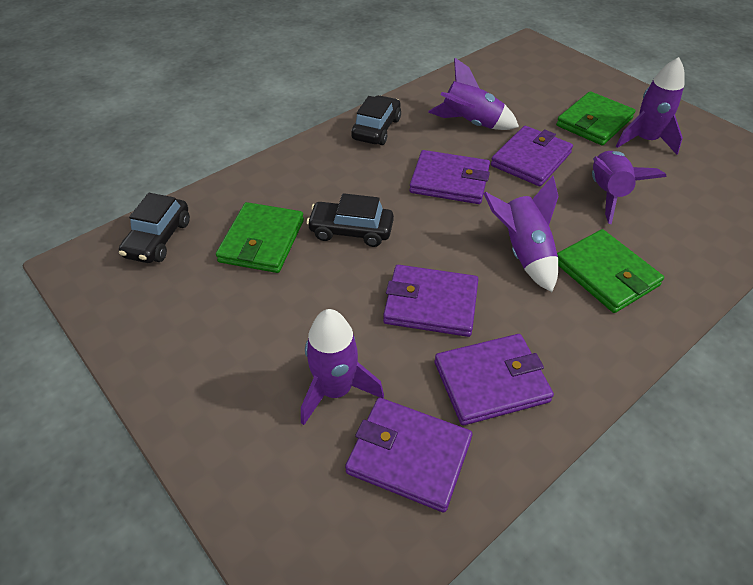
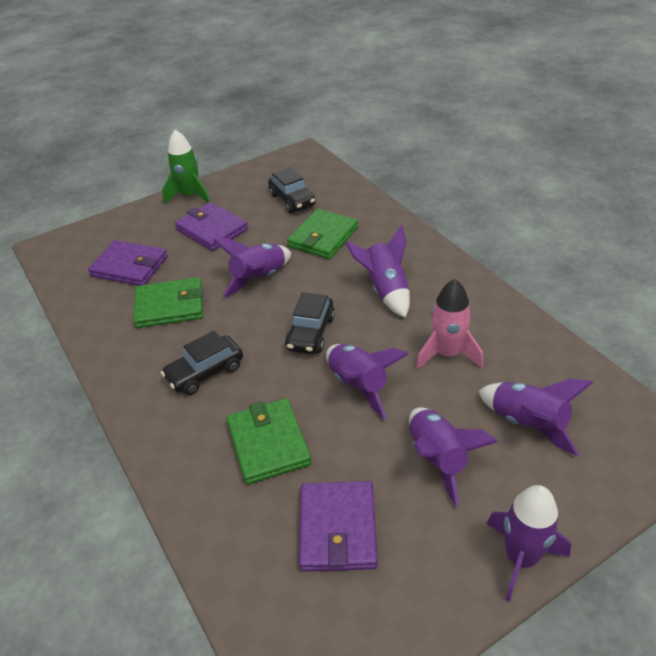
green rocket: 0 -> 1
pink rocket: 0 -> 1
purple rocket: 5 -> 6
purple wallet: 5 -> 3

